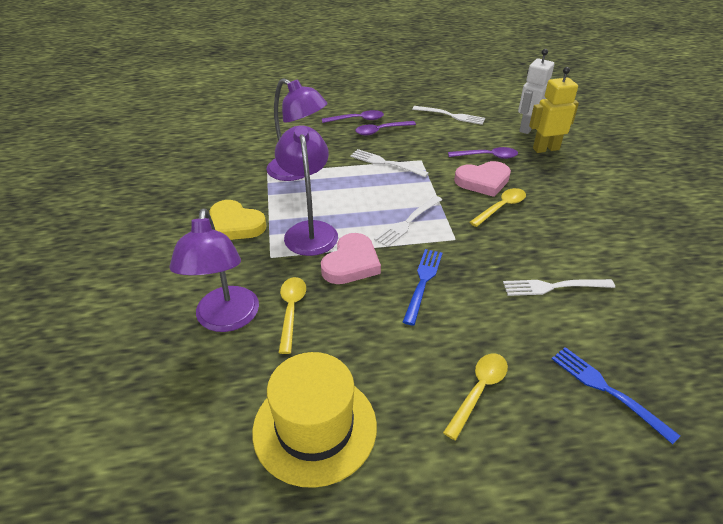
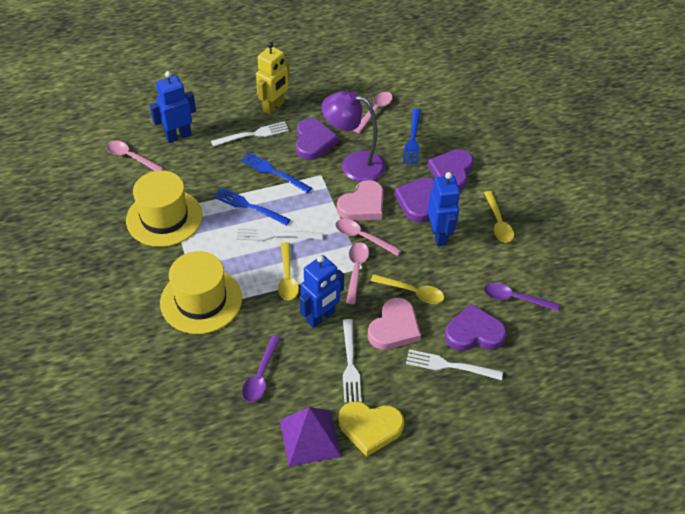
blue fork: 2 -> 3
blue robot: 0 -> 3
pink spoon: 0 -> 4
purple heart: 0 -> 4
purple lamp: 3 -> 1
purple pyramid: 0 -> 1
purple spoon: 3 -> 2
white robot: 1 -> 0
yellow hat: 1 -> 2

